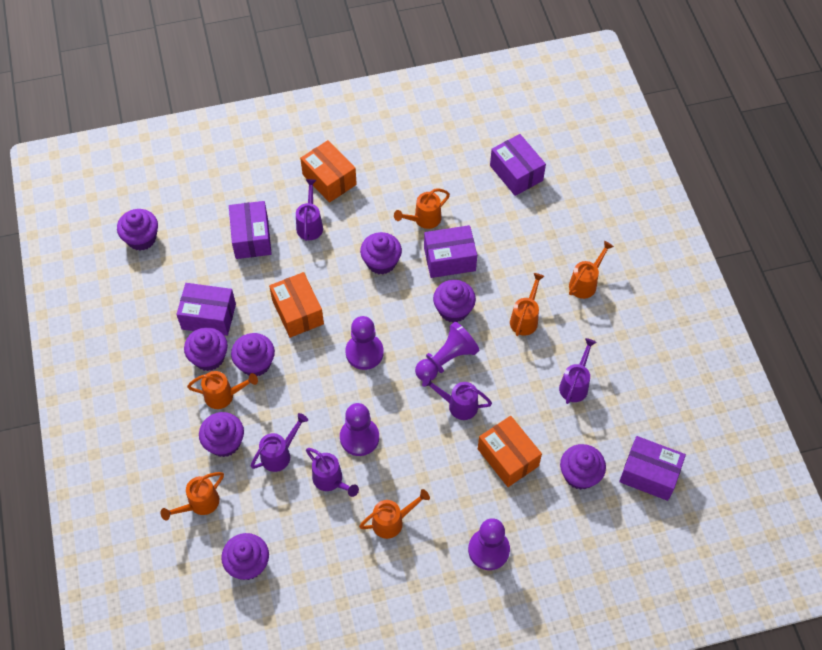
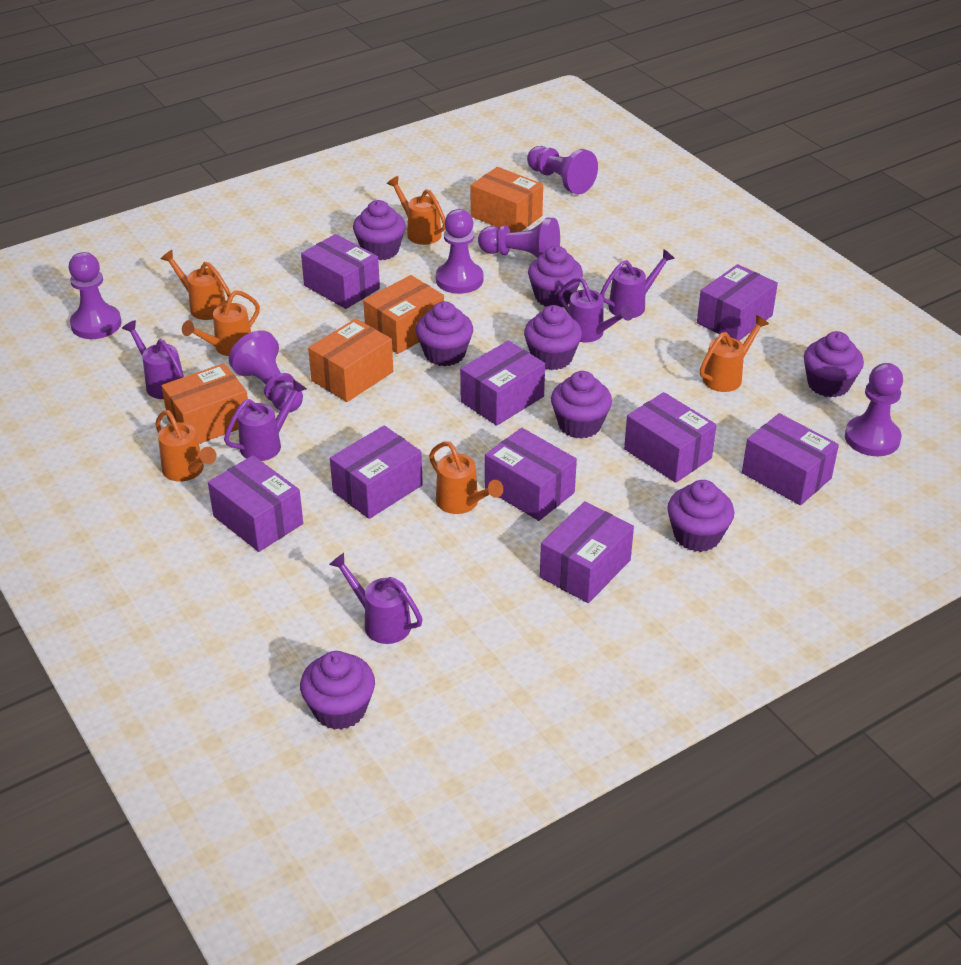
orange box: 3 -> 4
purple box: 5 -> 9
purple pawn: 4 -> 6

